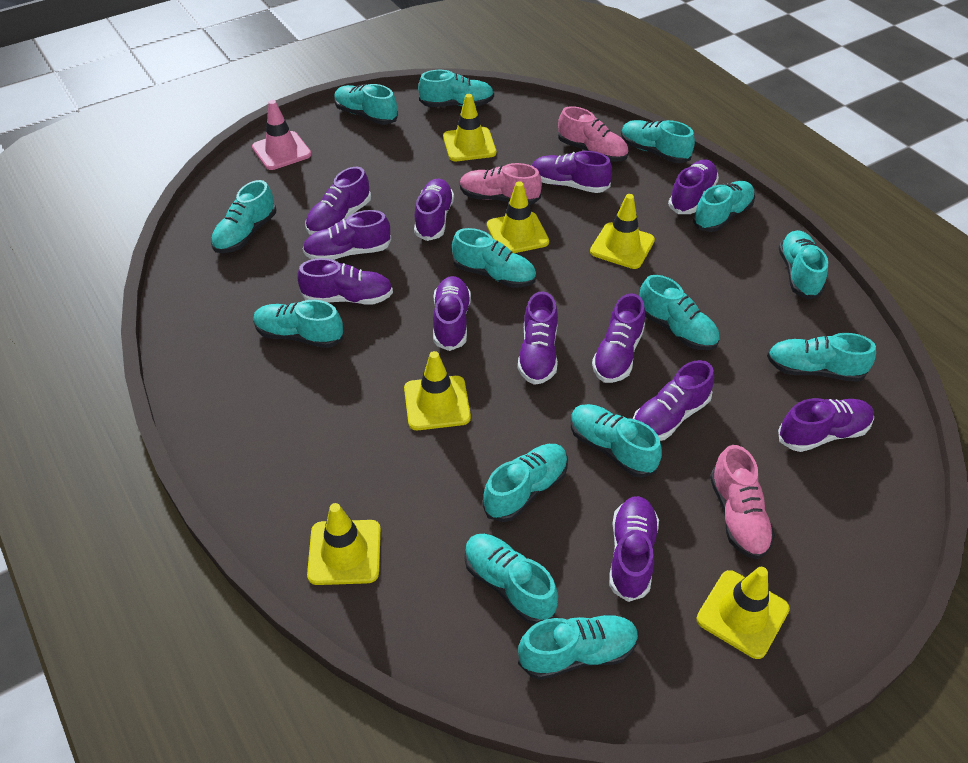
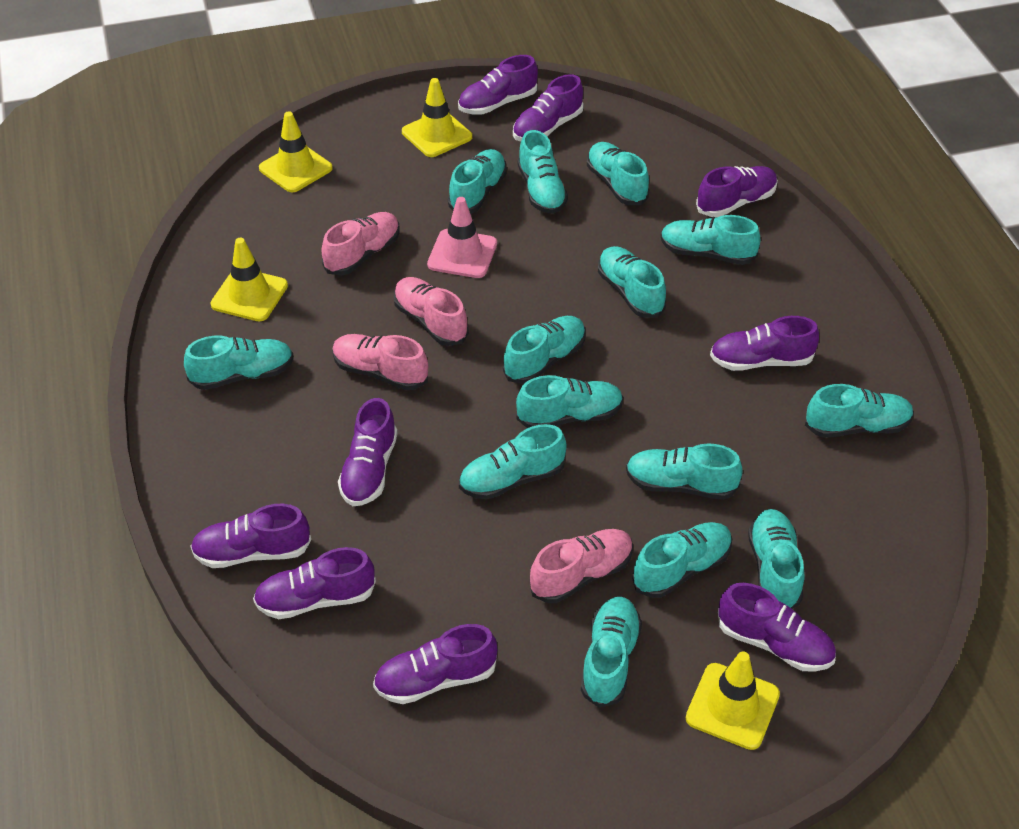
pink shoe: 3 -> 4
purple shoe: 12 -> 9
yellow traffic cone: 6 -> 4

